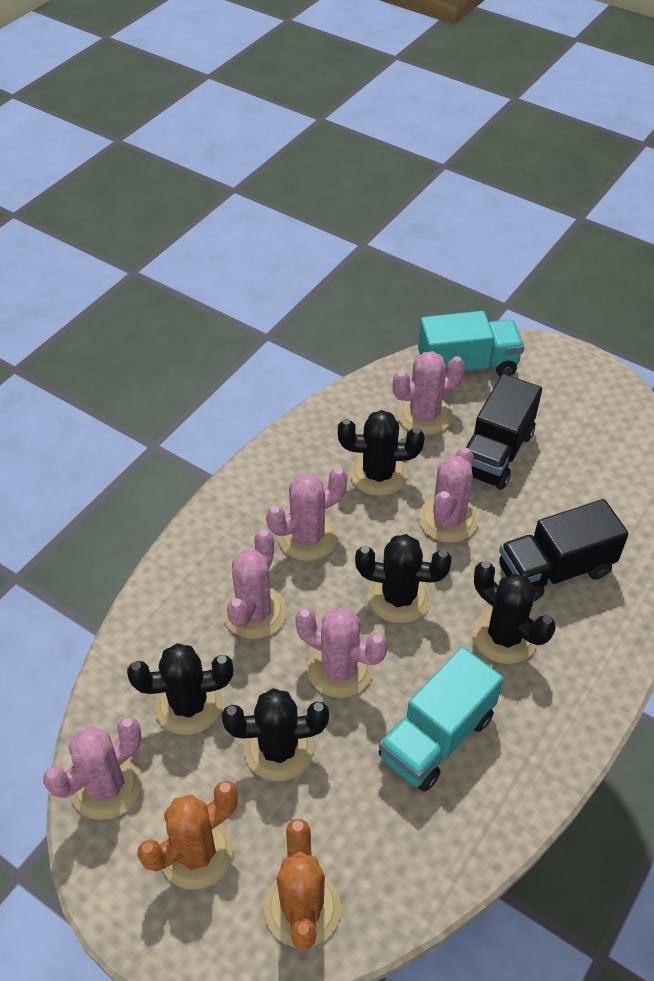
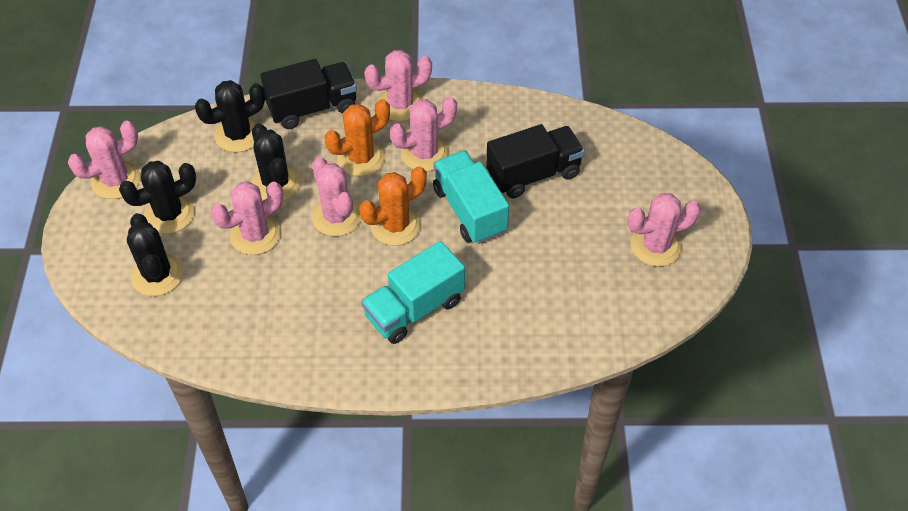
black cactus: 5 -> 4

